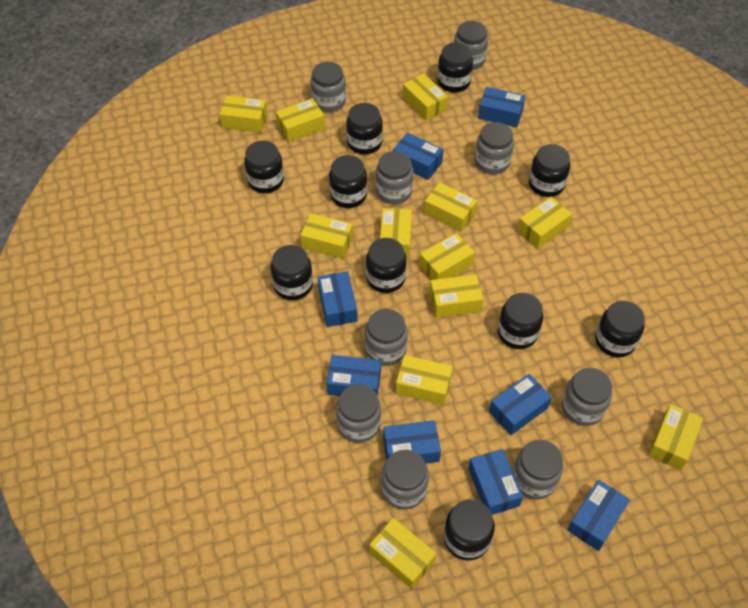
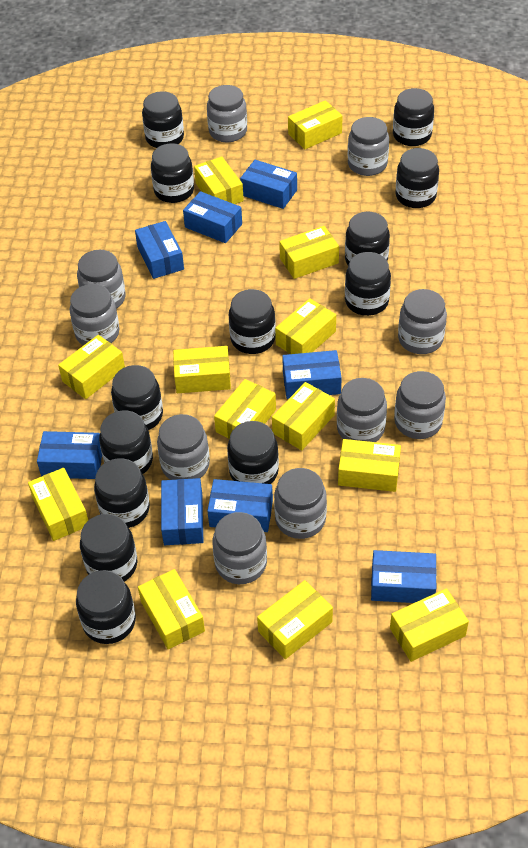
black jar: 10 -> 13
grey jar: 9 -> 10
yellow box: 12 -> 13

